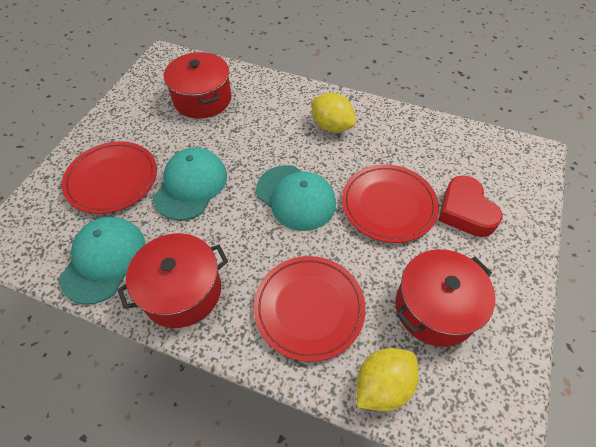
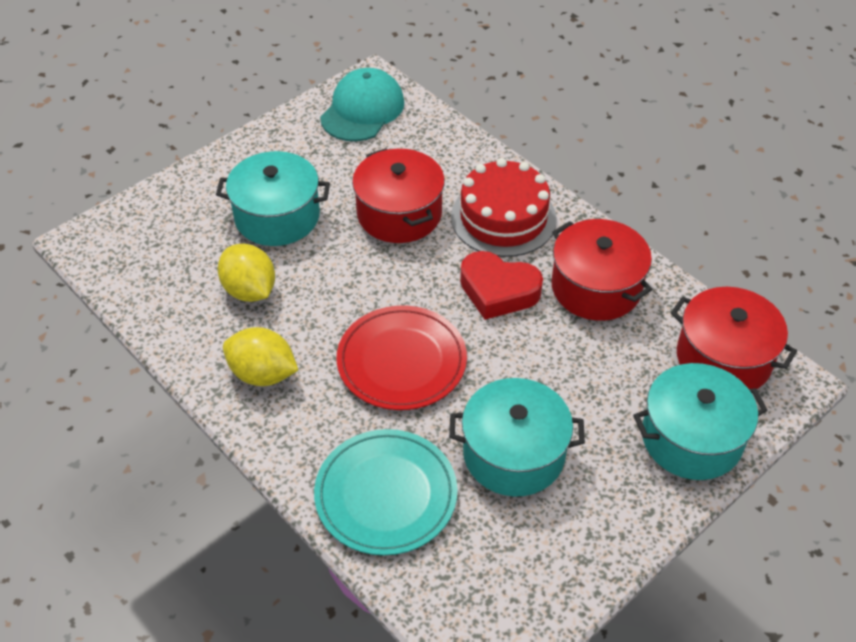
red cake: 0 -> 1
red plate: 3 -> 1
turquoise cap: 3 -> 1
turquoise plate: 0 -> 1
turquoise pot: 0 -> 3

